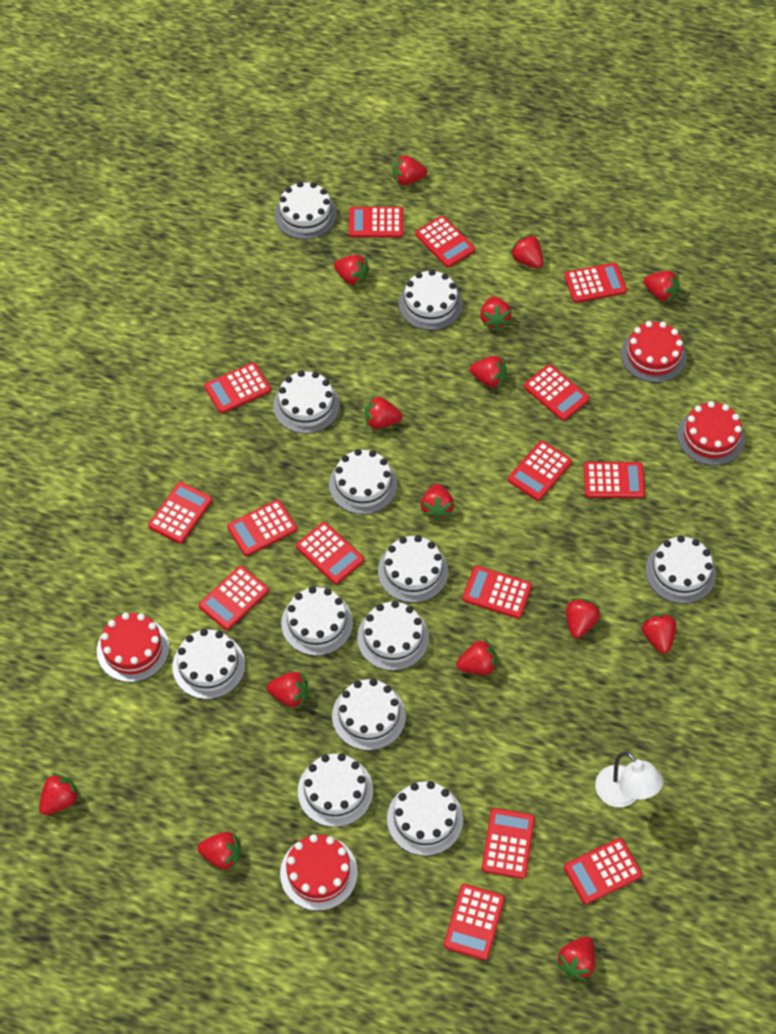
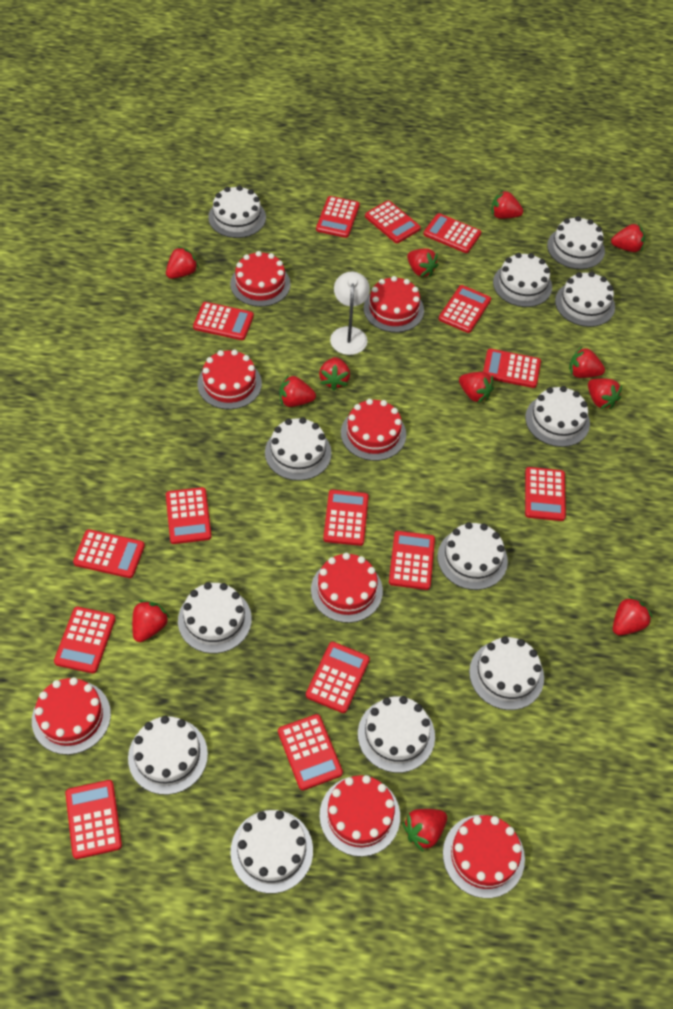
red cake: 4 -> 8
red strawberry: 15 -> 12

